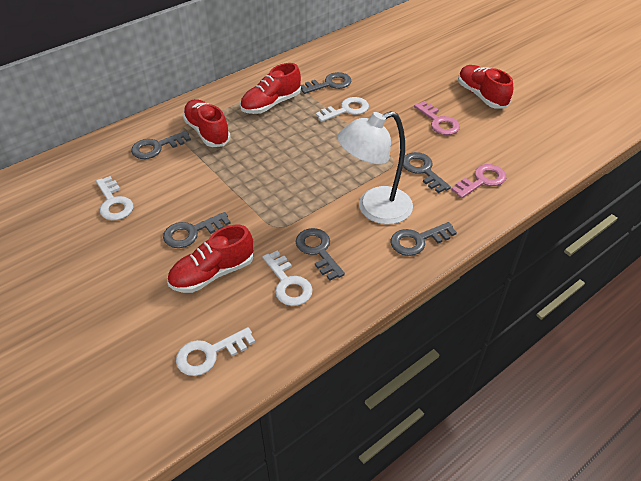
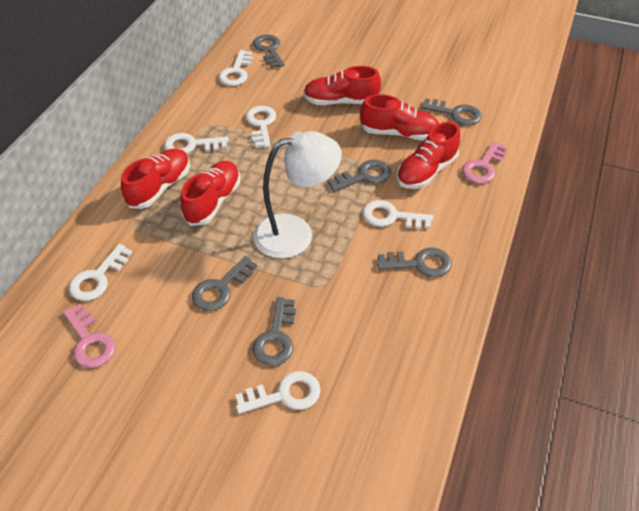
red shoe: 4 -> 5
white key: 4 -> 6

